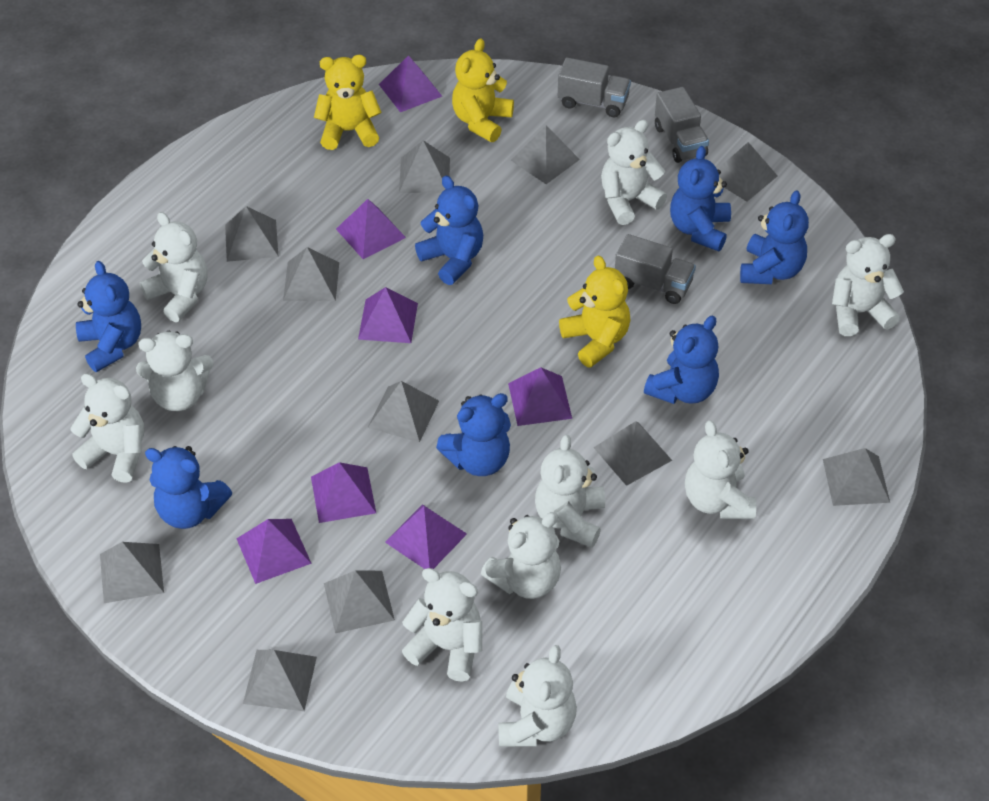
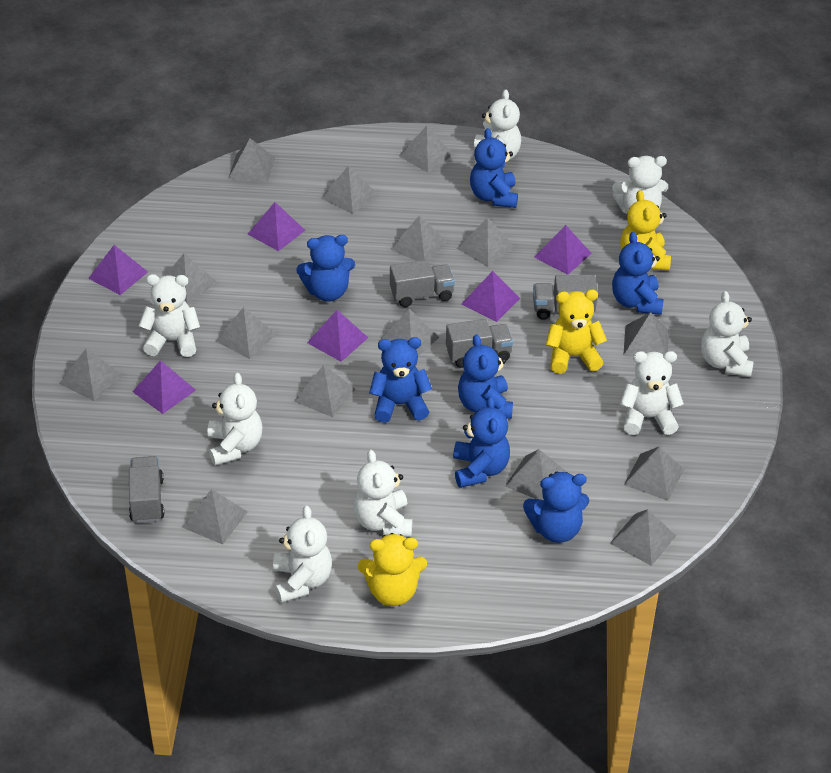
grey pyramid: 11 -> 15
grey truck: 3 -> 4
purple pyramid: 7 -> 6
white teddy bear: 10 -> 8

